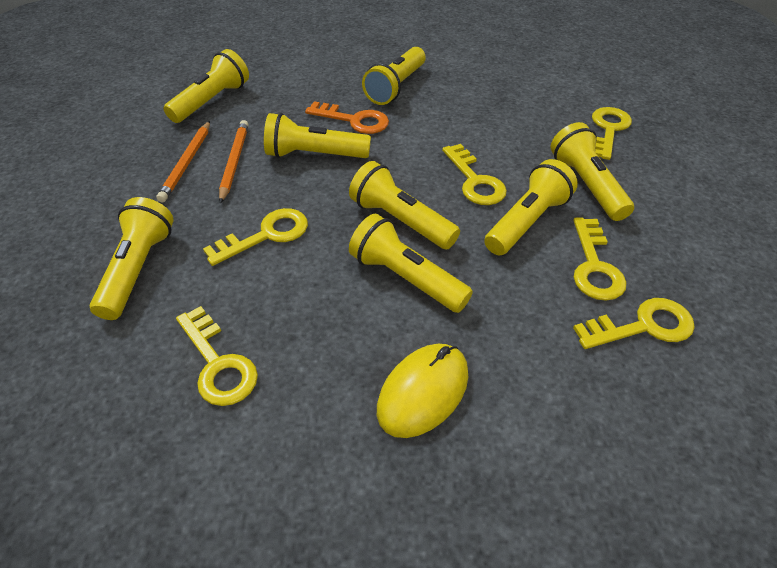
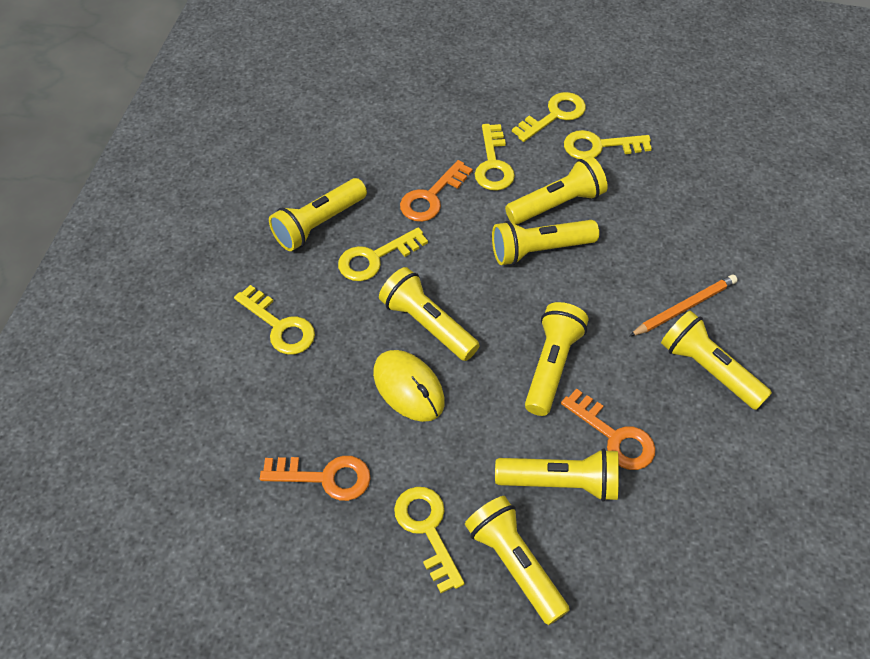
orange key: 1 -> 3
orange pencil: 2 -> 1

